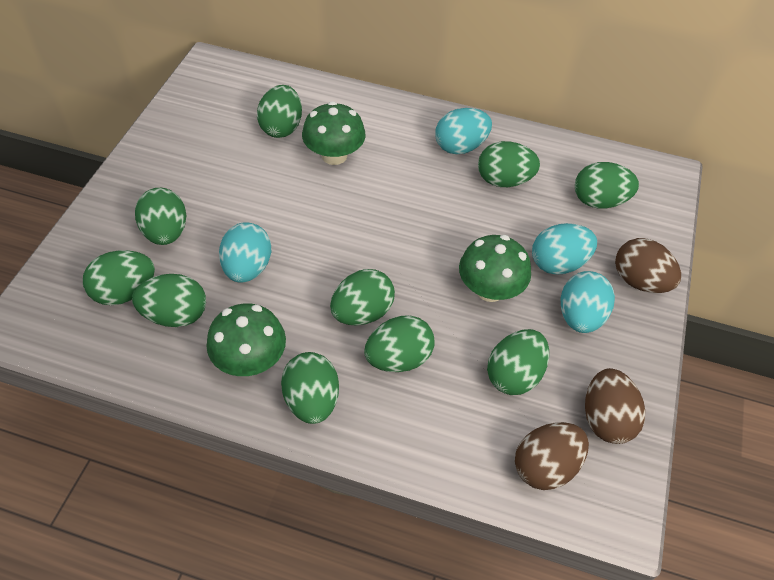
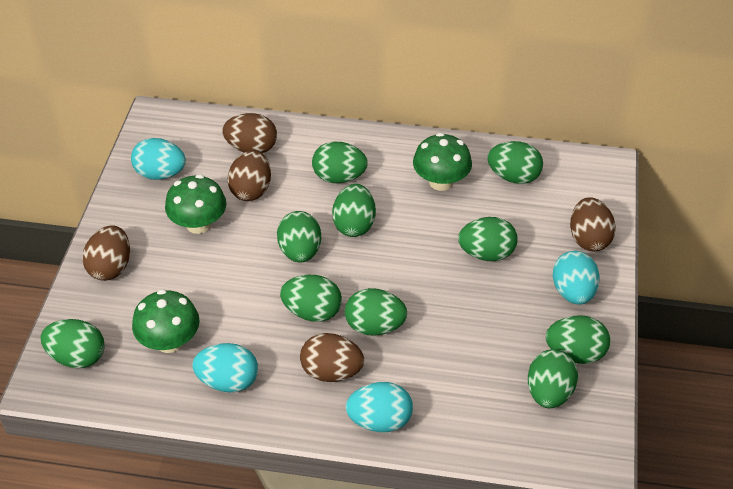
brown egg: 3 -> 5

